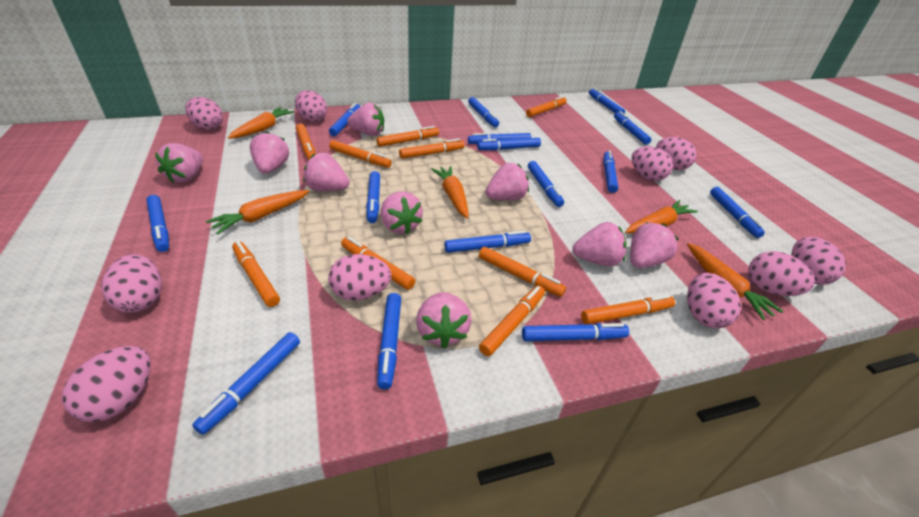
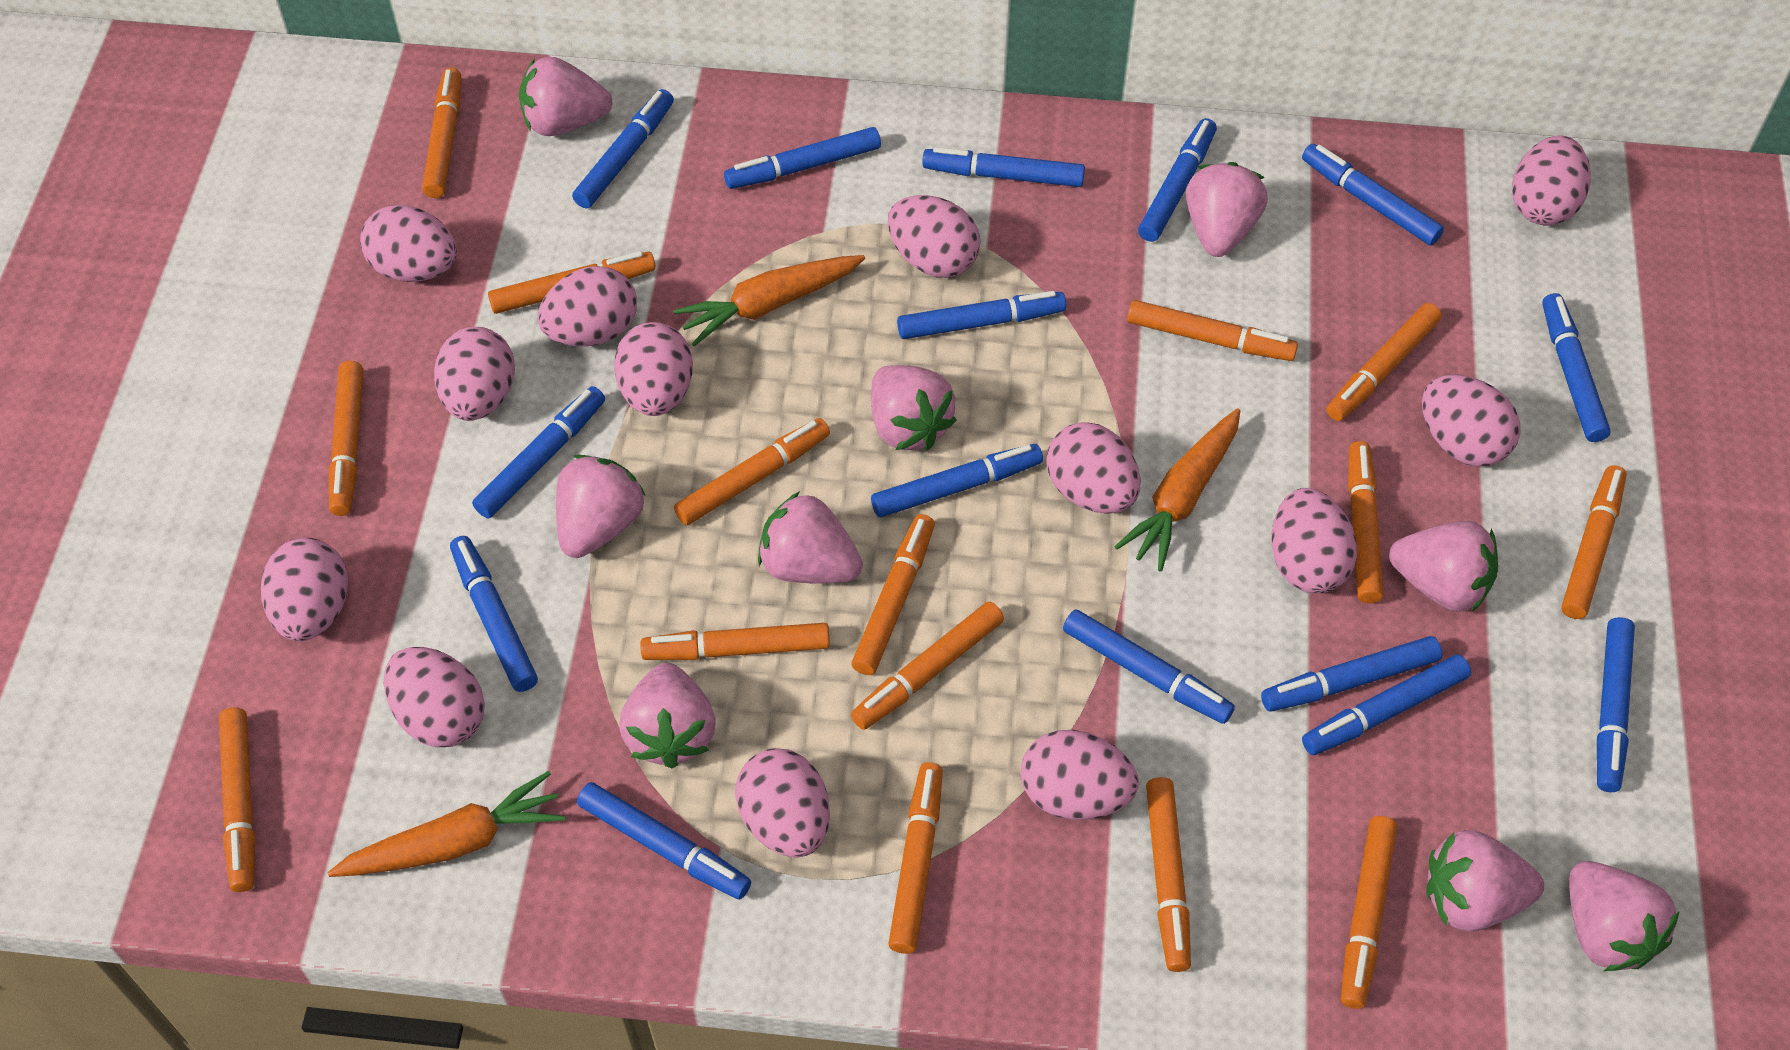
orange carrot: 5 -> 3
orange marker: 10 -> 15
pink egg: 10 -> 13

